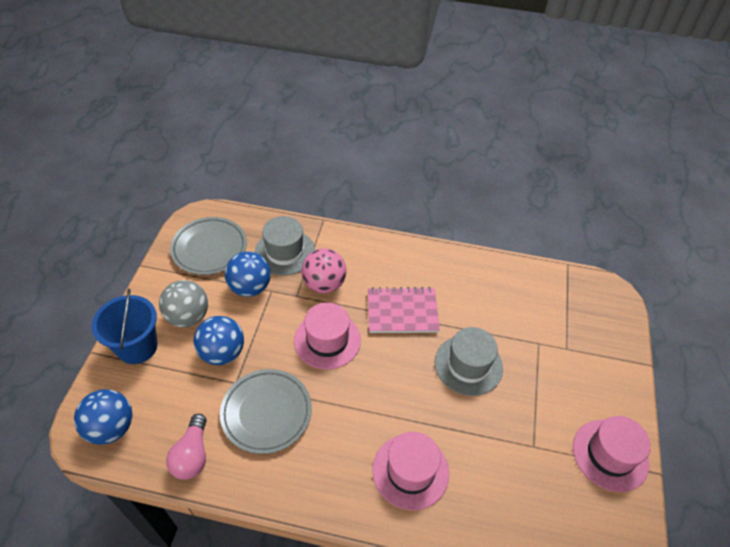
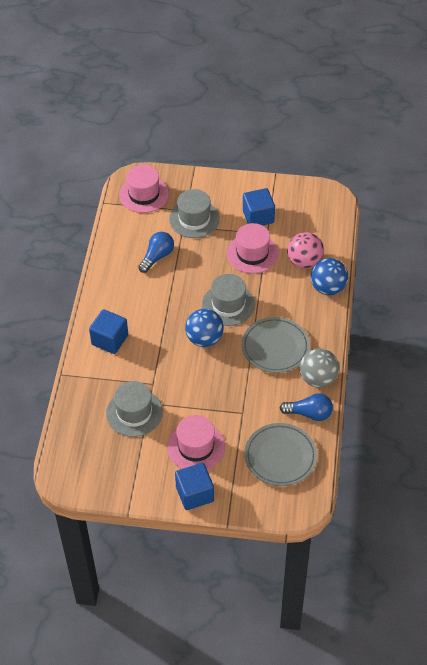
blue ball: 3 -> 2
blue bucket: 1 -> 0
blue cube: 0 -> 3
blue light bulb: 0 -> 2
grey hat: 2 -> 3
pink light bulb: 1 -> 0
pink notebook: 1 -> 0

